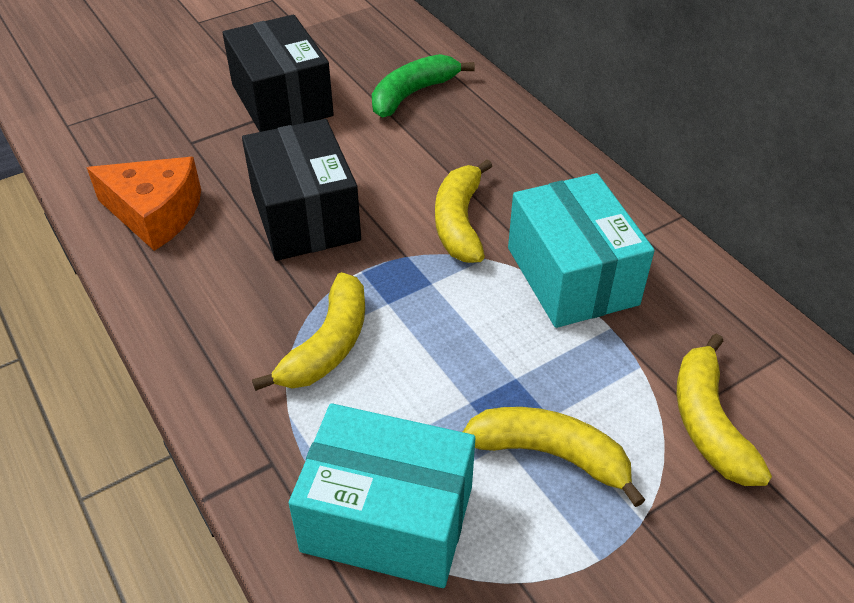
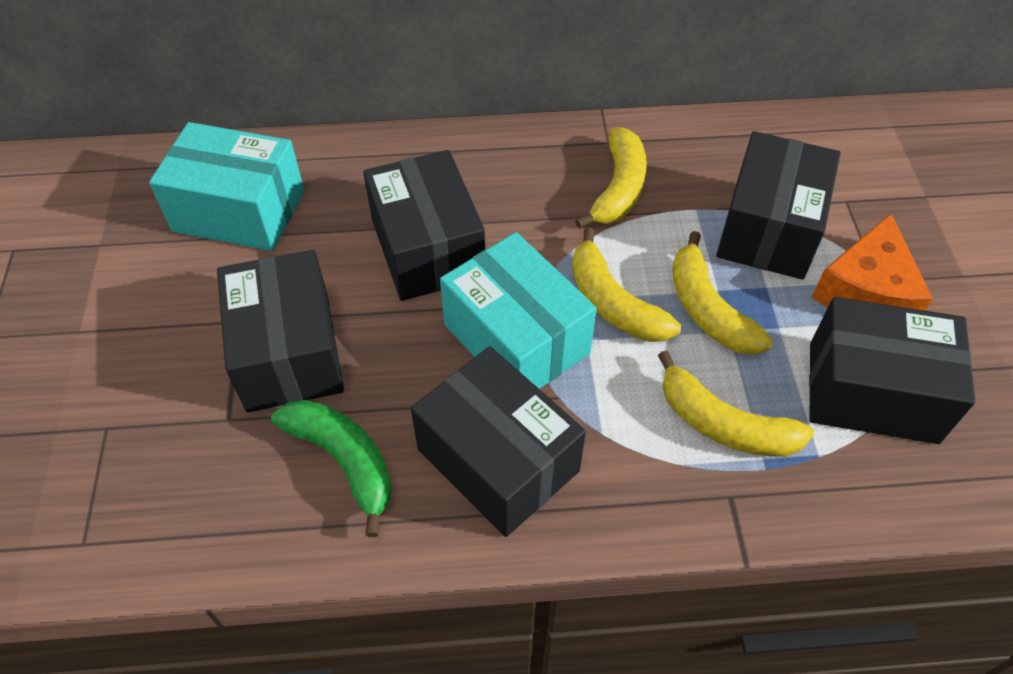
black box: 2 -> 5

